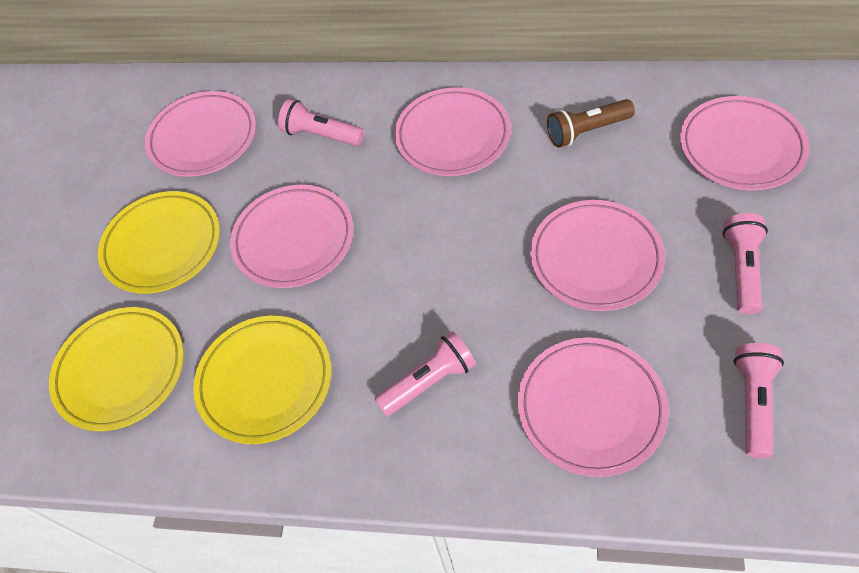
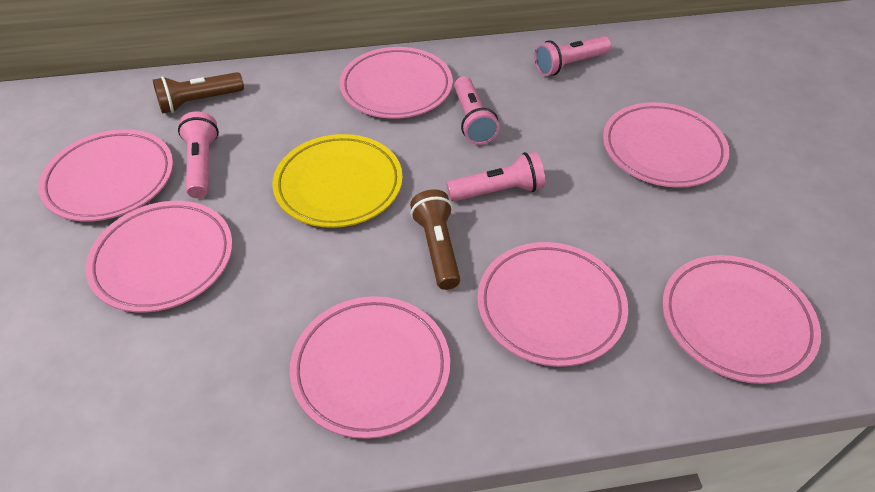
brown flashlight: 1 -> 2
pink plate: 6 -> 7
yellow plate: 3 -> 1

